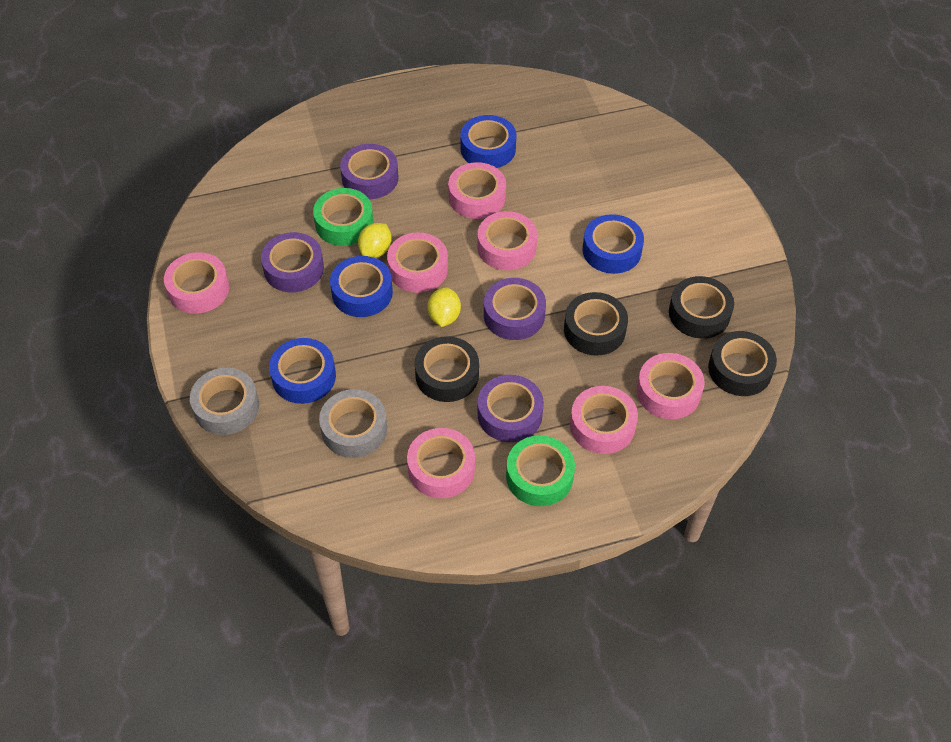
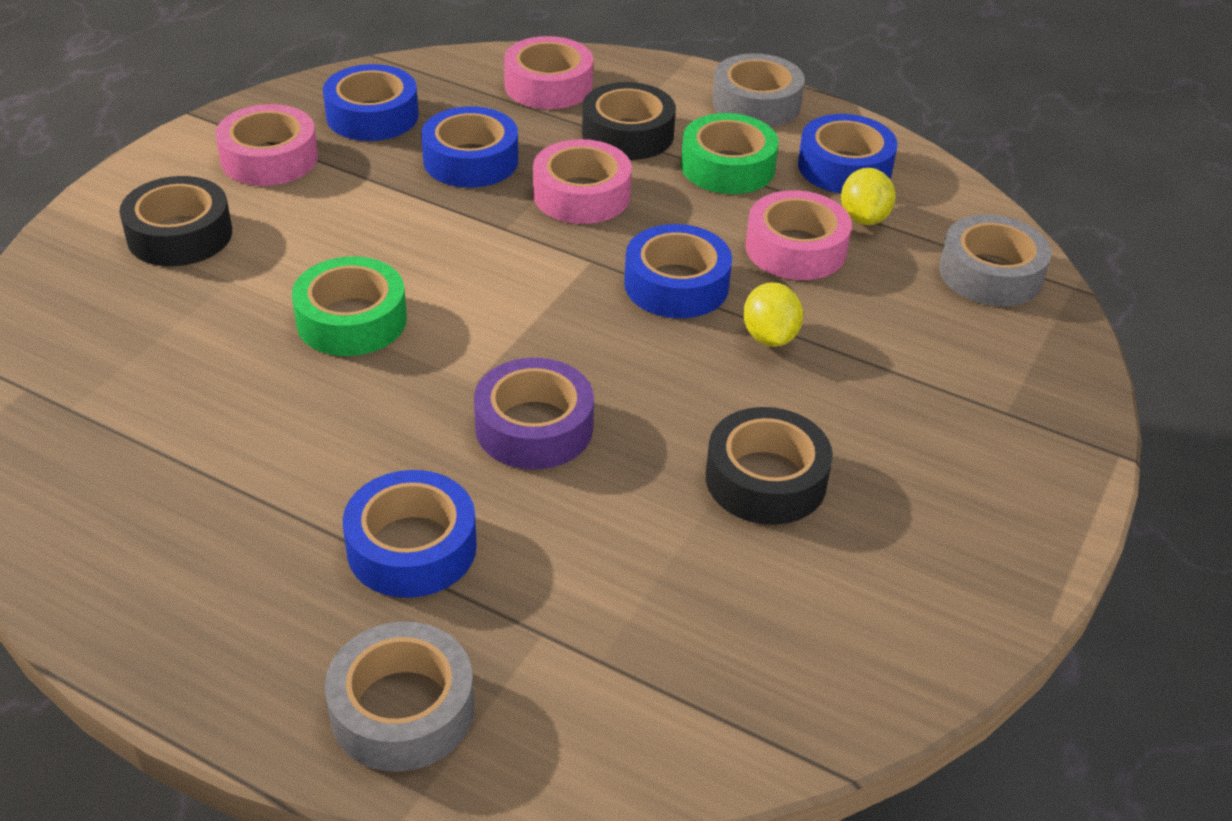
black tape: 4 -> 3
blue tape: 4 -> 5
grey tape: 2 -> 3
pink tape: 7 -> 4
purple tape: 4 -> 1

